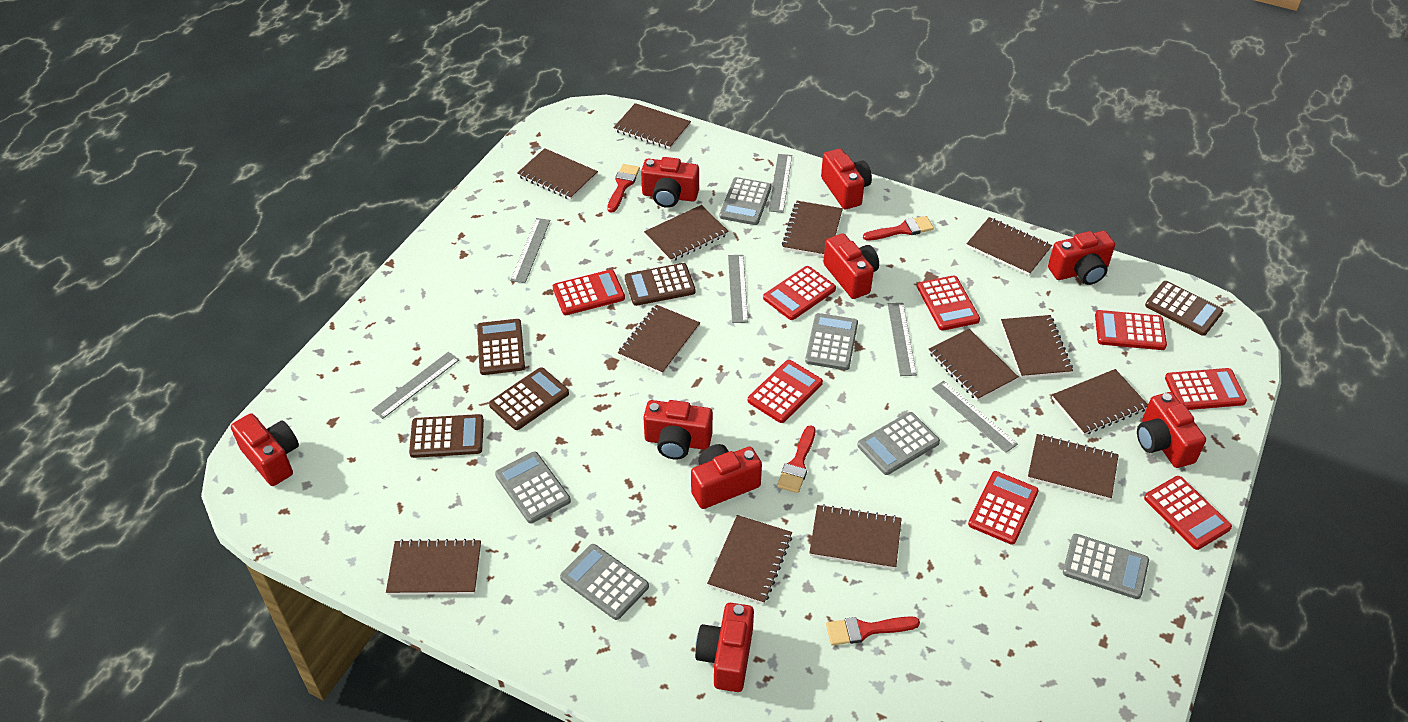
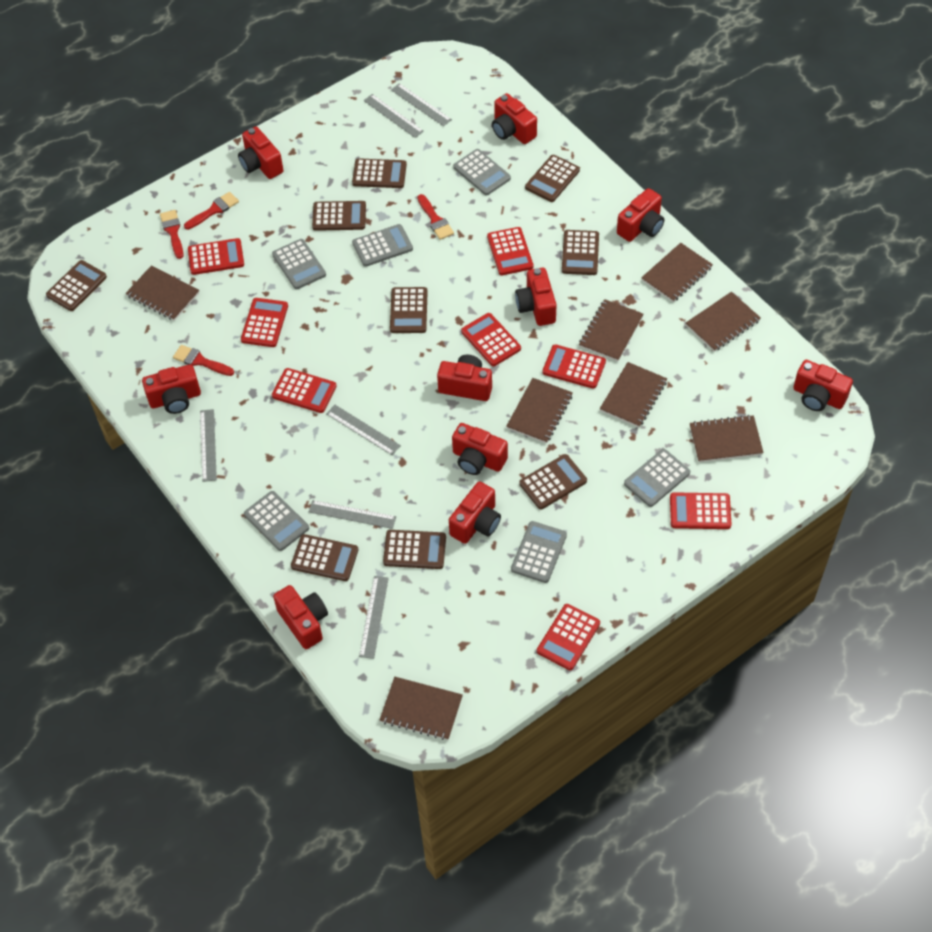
brown calculator: 5 -> 9
brown notebook: 13 -> 8
red camera: 9 -> 10

